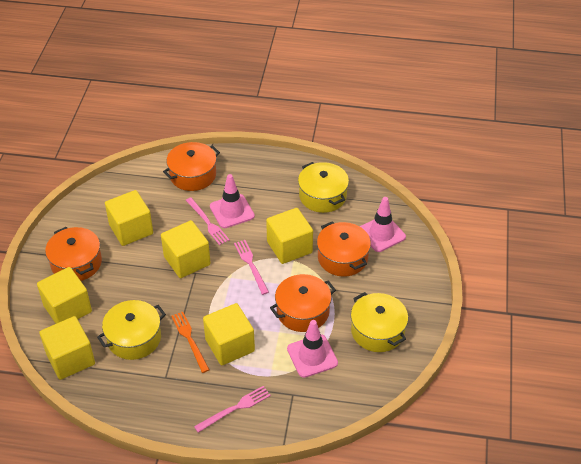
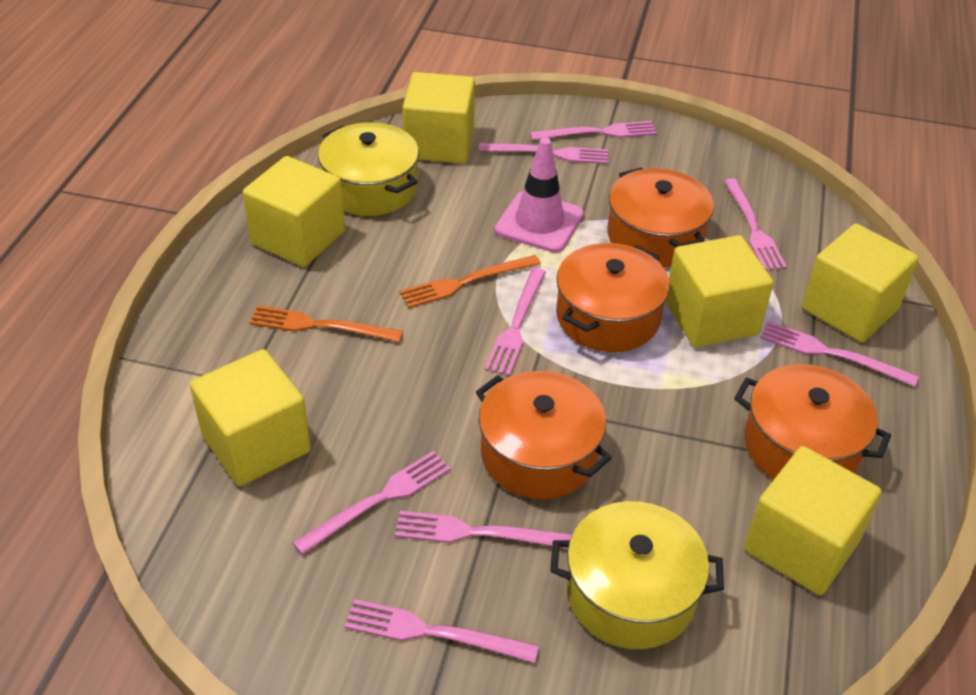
orange fork: 1 -> 2
pink fork: 3 -> 8
pink traffic cone: 3 -> 1
yellow pot: 3 -> 2

